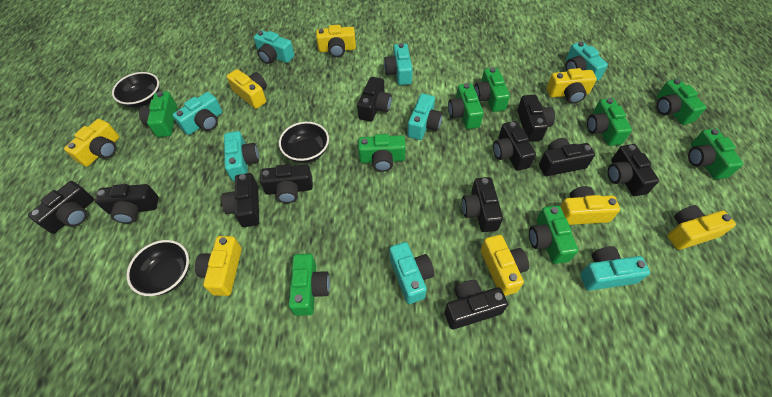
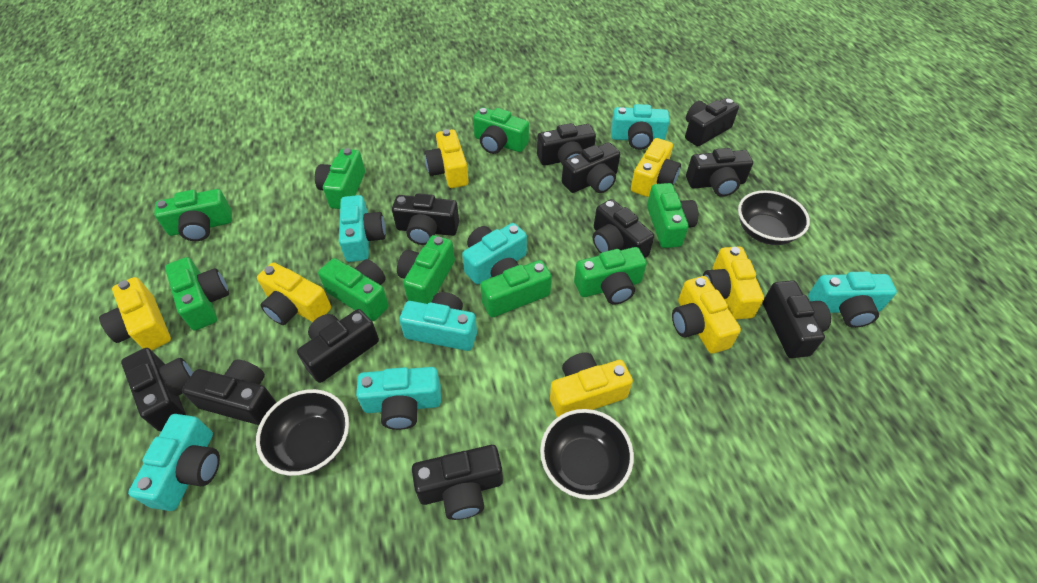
turquoise camera: 8 -> 7
yellow camera: 8 -> 7

